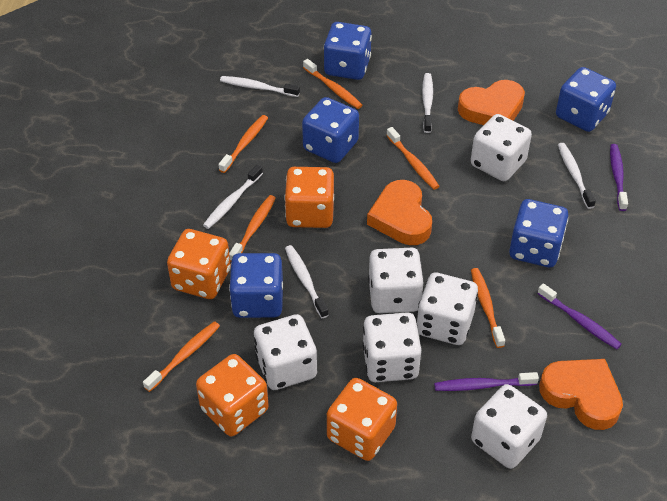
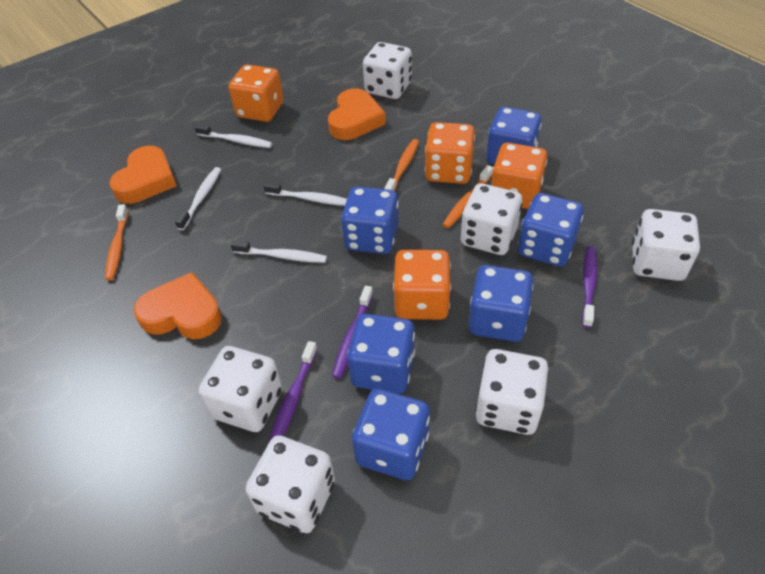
blue dice: 5 -> 6
orange toothbrush: 6 -> 3
white toothbrush: 5 -> 4

